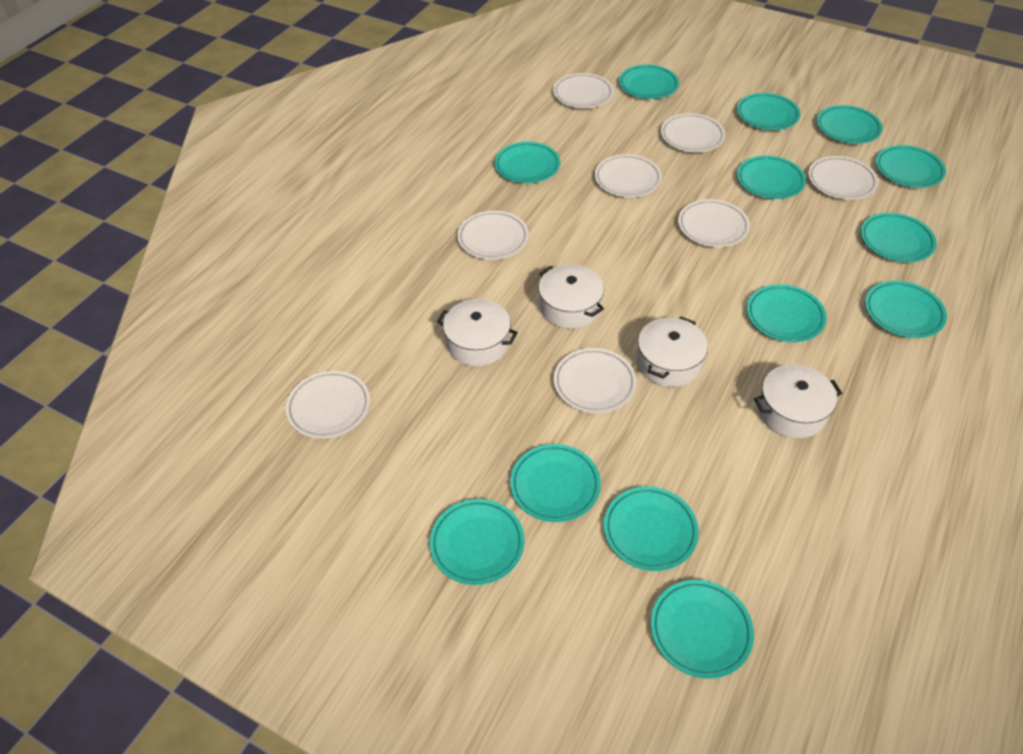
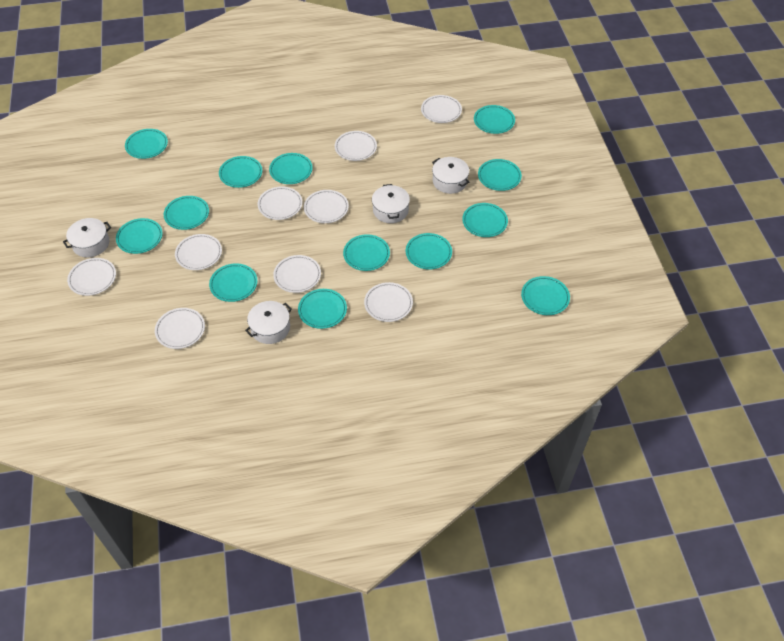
white plate: 8 -> 9

